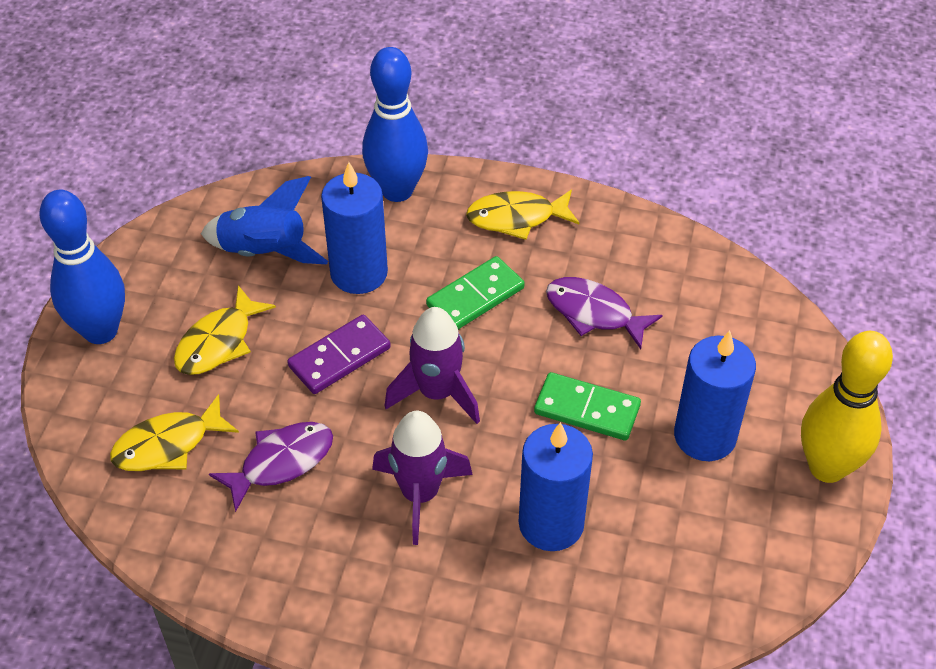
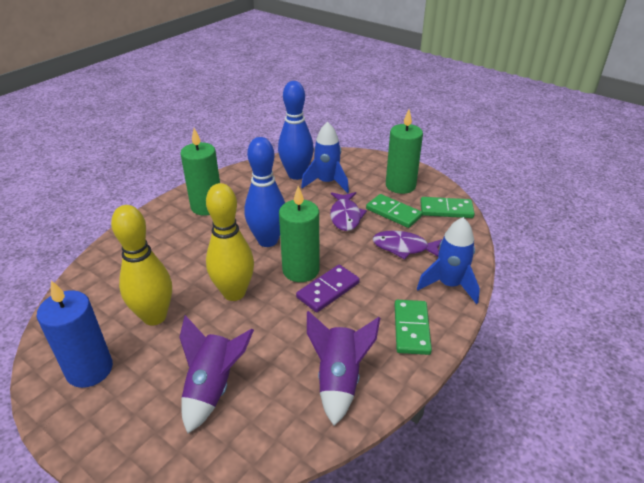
blue candle: 3 -> 1
blue rocket: 1 -> 2
green candle: 0 -> 3
green domino: 2 -> 3
yellow bowling pin: 1 -> 2
yellow fish: 3 -> 0

